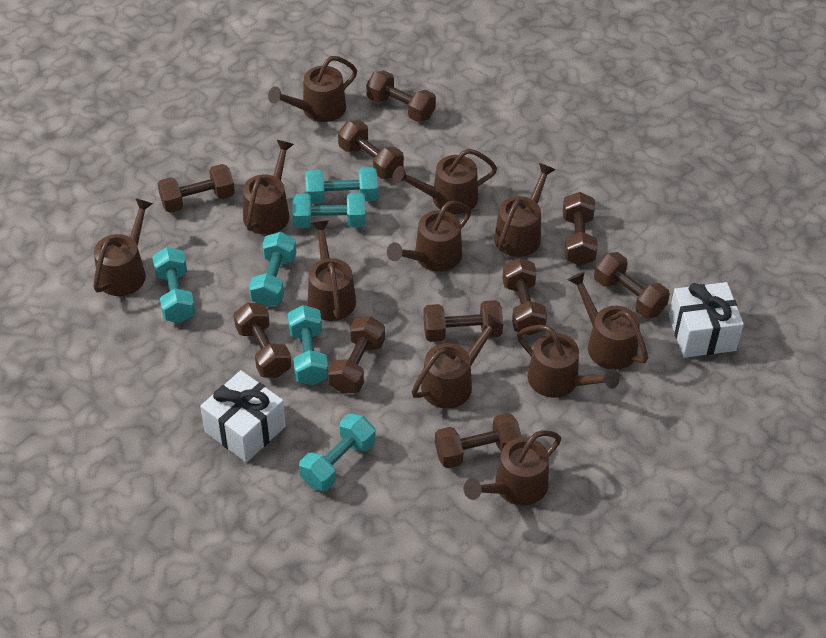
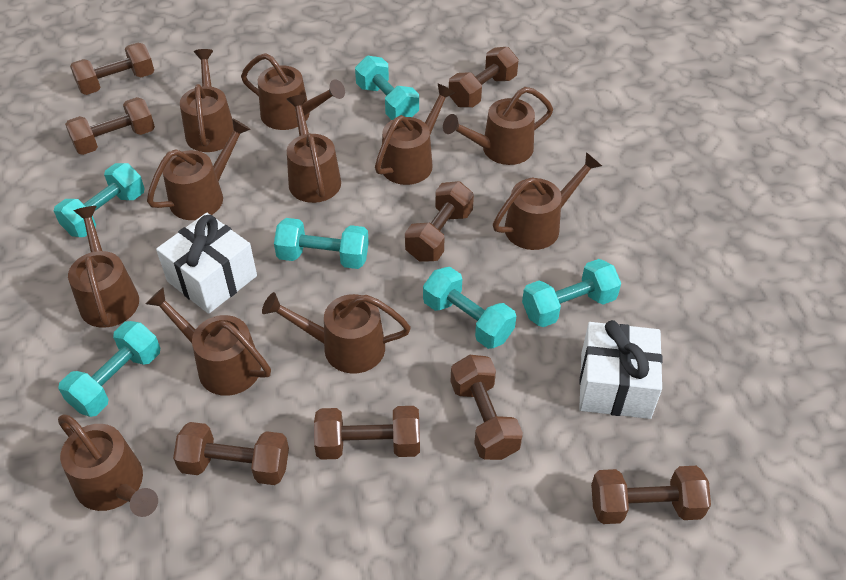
brown dumbbell: 10 -> 8

